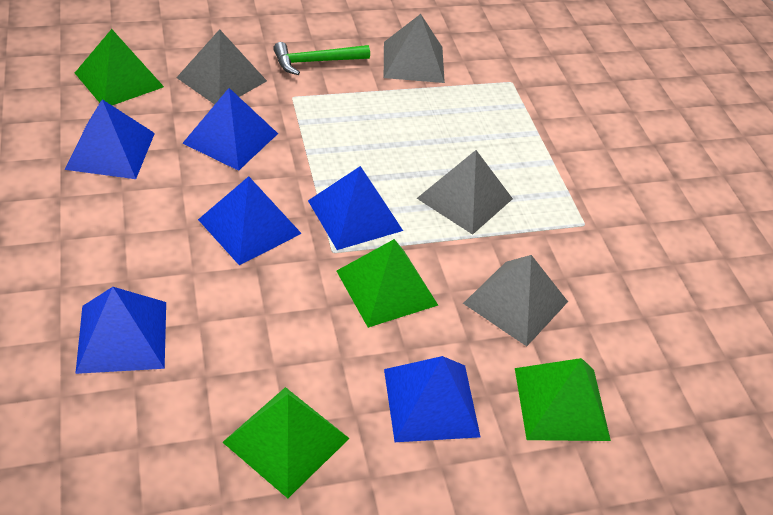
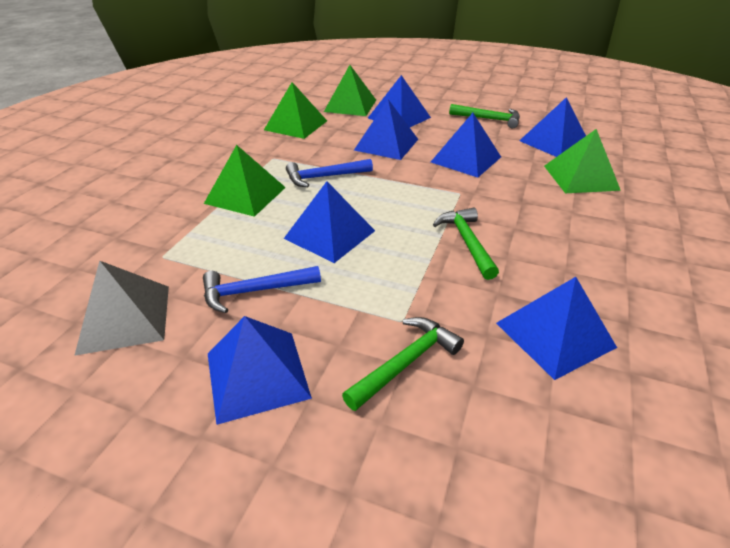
blue hammer: 0 -> 2
blue pyramid: 6 -> 7
green hammer: 1 -> 3
grey pyramid: 4 -> 1

